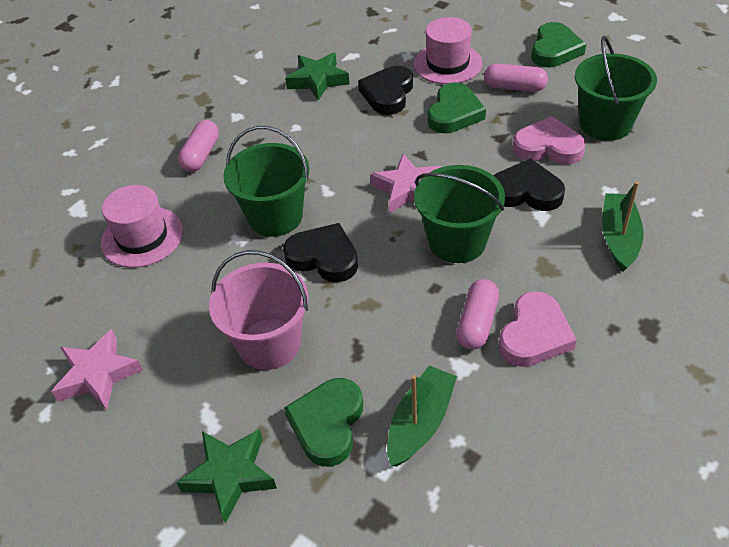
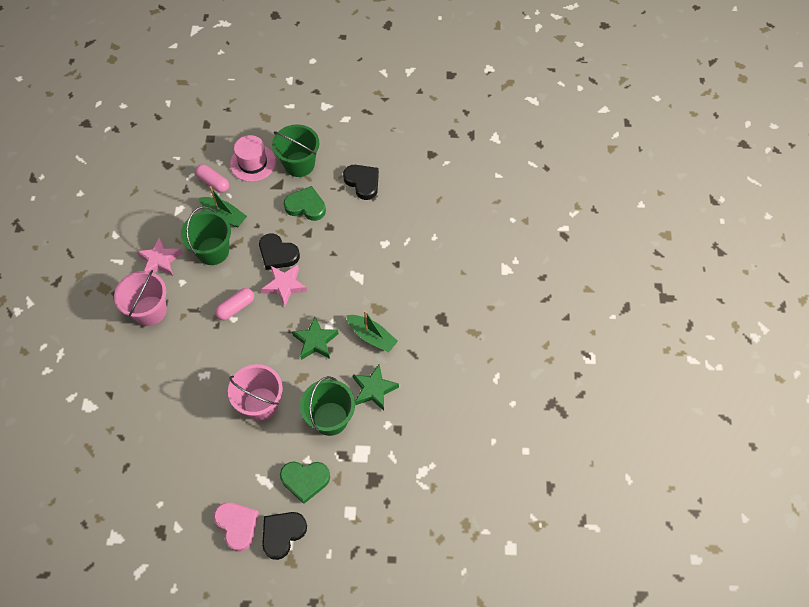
green heart: 3 -> 2
pink bucket: 1 -> 2
pink capsule: 3 -> 2
pink hat: 2 -> 1
pink heart: 2 -> 1

